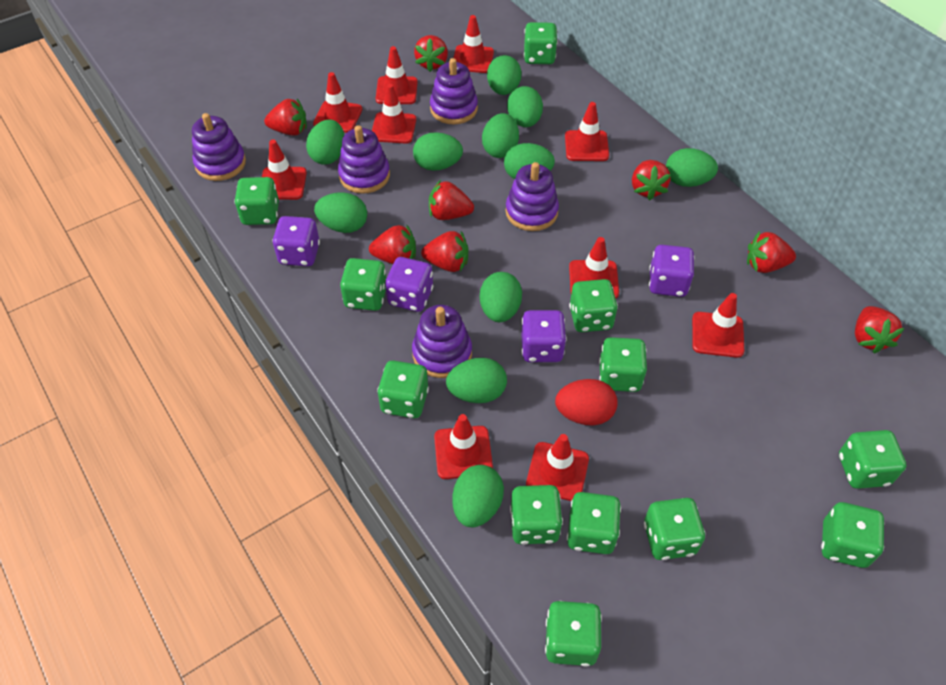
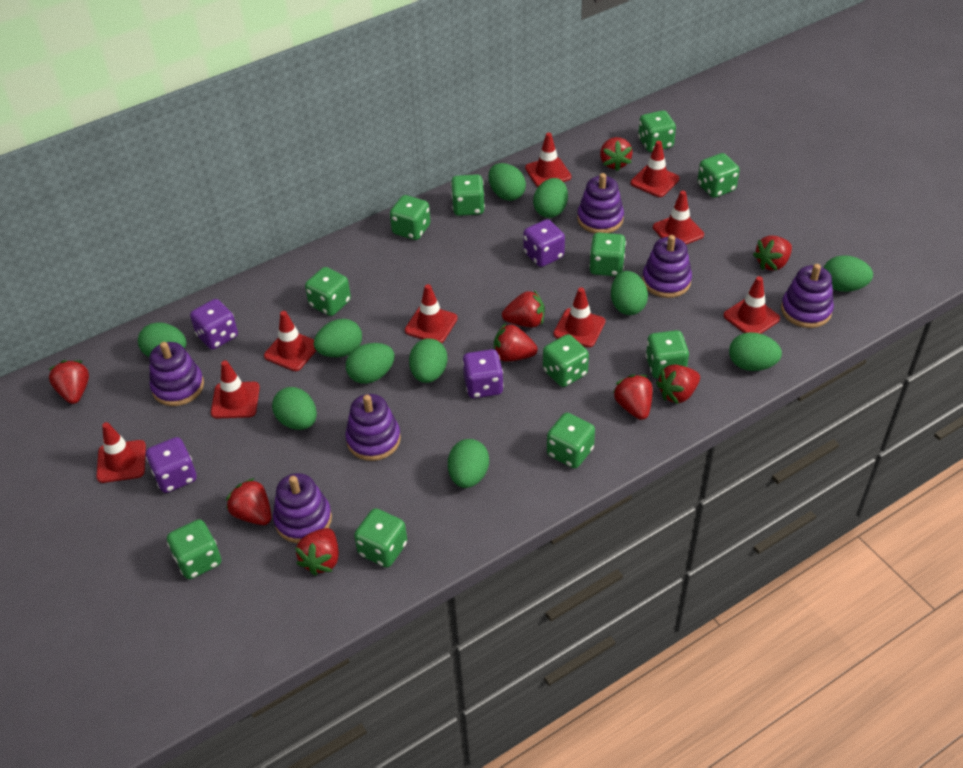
green dice: 12 -> 11
purple stacking toy: 5 -> 6
red egg: 1 -> 0
red strawberry: 8 -> 9
red traffic cone: 10 -> 9

